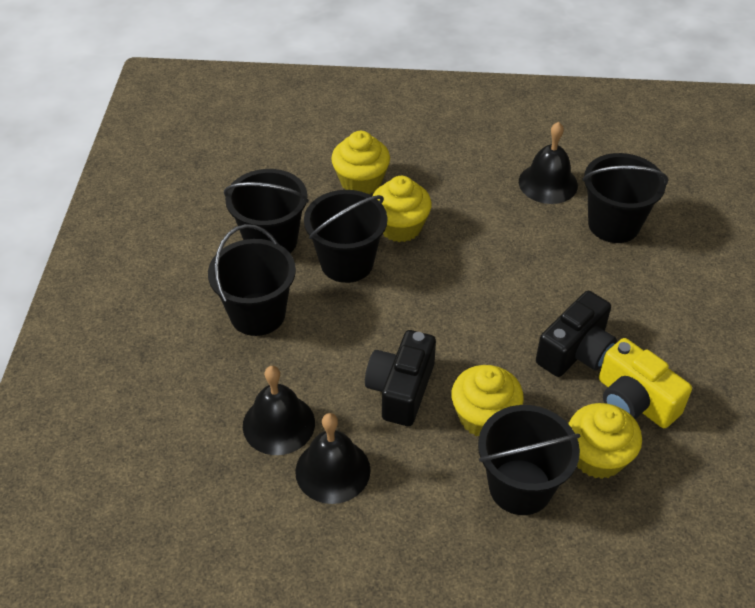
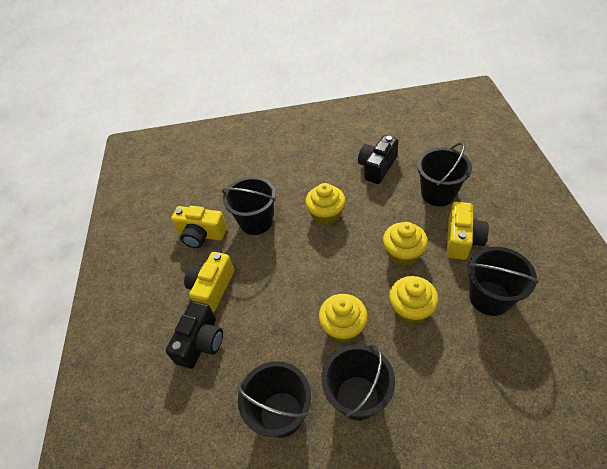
black bell: 3 -> 0
yellow camera: 1 -> 3

